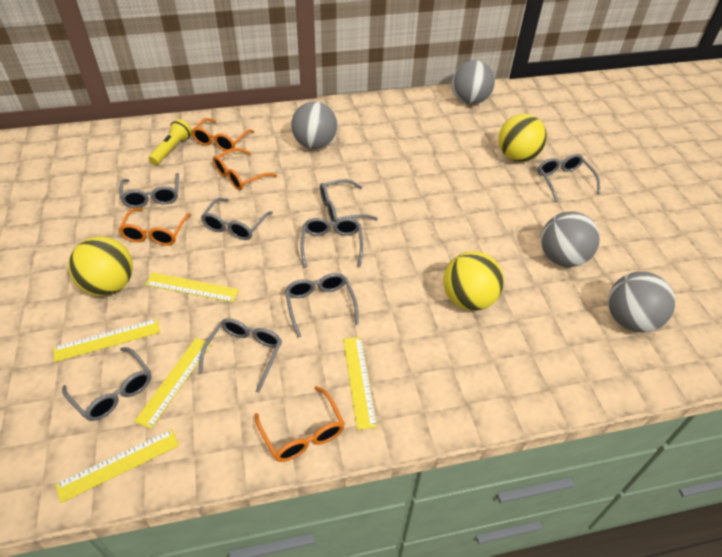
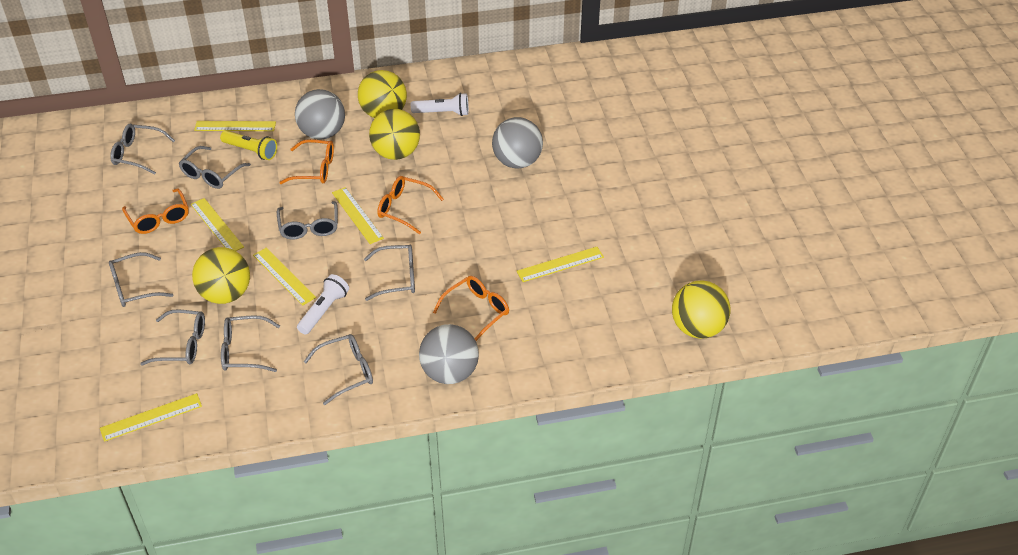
grey ball: 4 -> 3
white flashlight: 0 -> 2
yellow ball: 3 -> 4
yellow ruler: 5 -> 6

